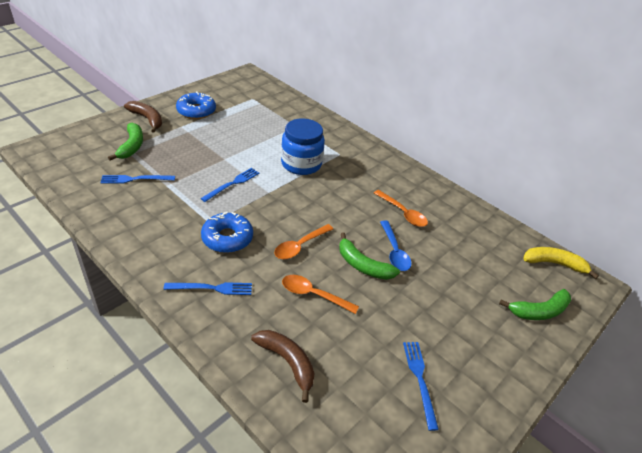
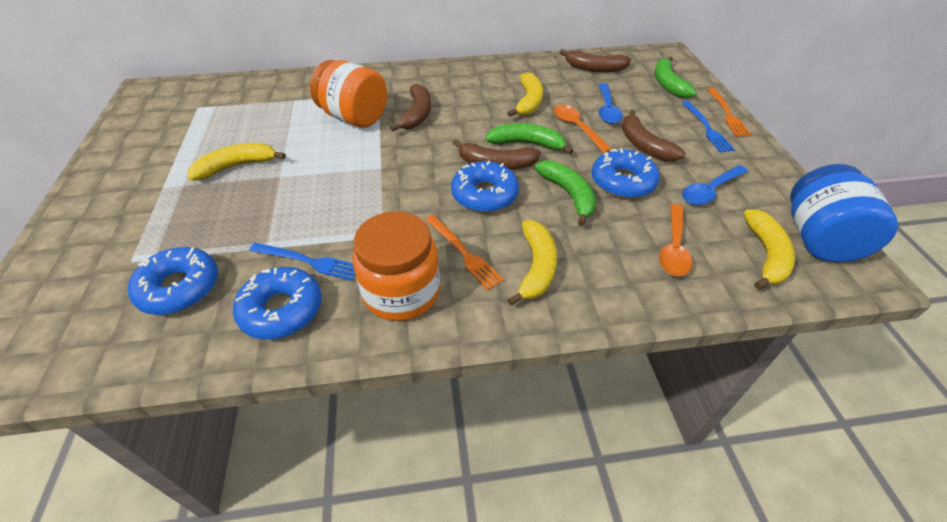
blue donut: 2 -> 4
blue fork: 4 -> 2
blue spoon: 1 -> 2
brown banana: 2 -> 4
orange fork: 0 -> 2
orange jar: 0 -> 2
orange spoon: 3 -> 2
yellow banana: 1 -> 4

